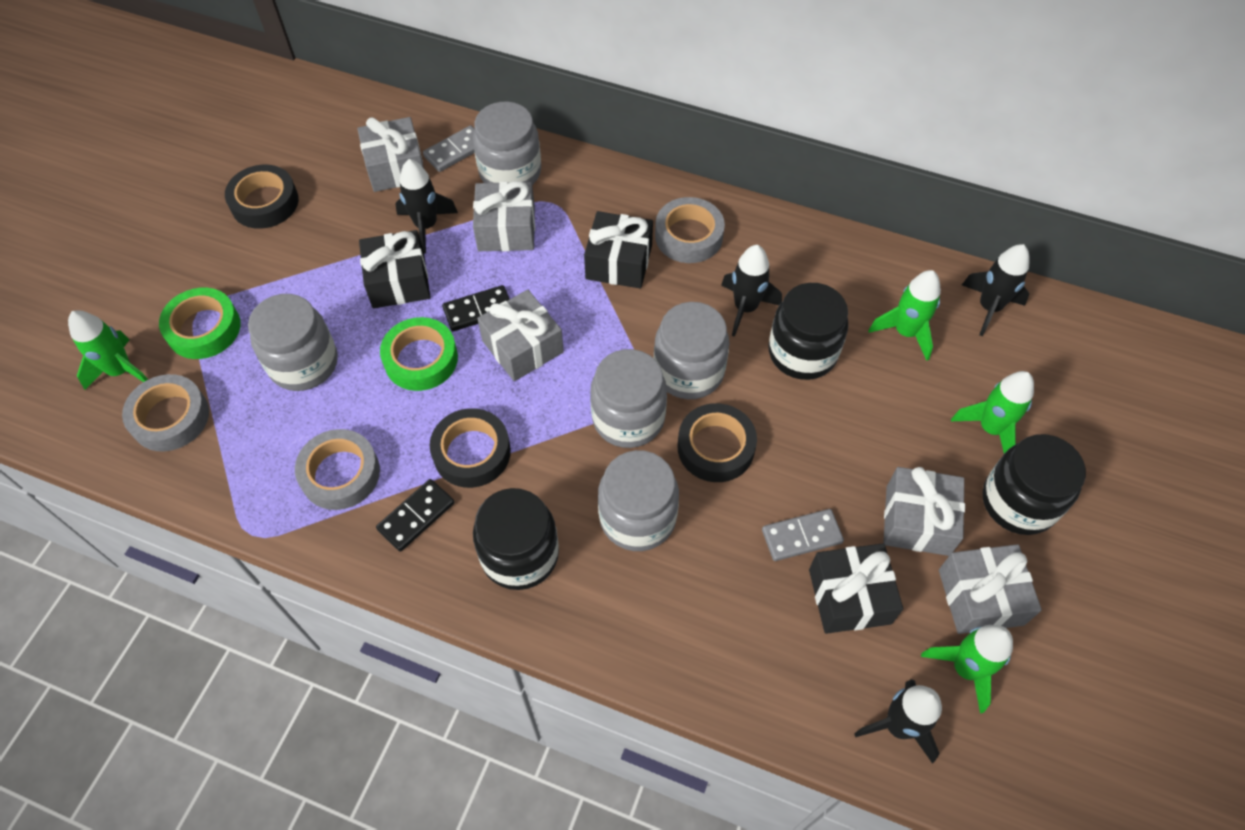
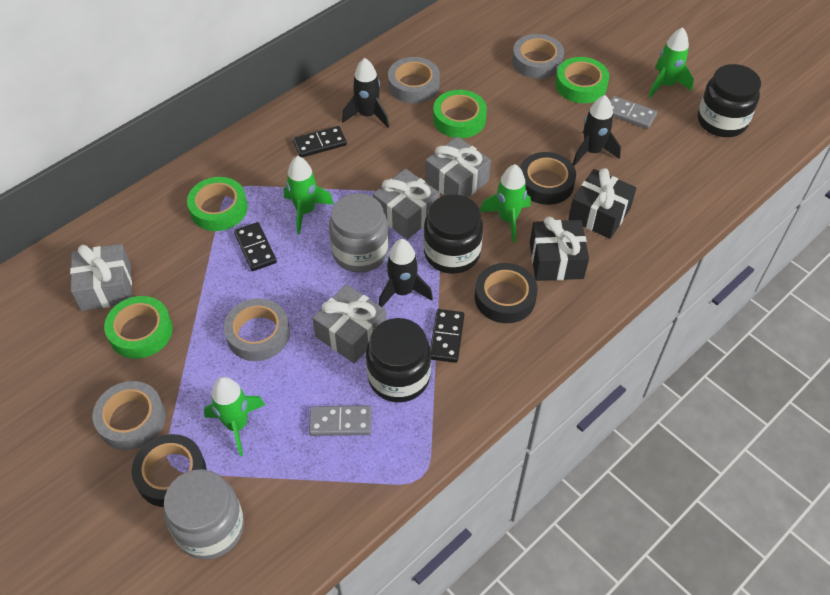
black domino: 2 -> 3
black gift: 3 -> 2
black rocket: 4 -> 3
green tape: 2 -> 4
grey gift: 5 -> 4
grey jar: 5 -> 2
grey tape: 3 -> 4

